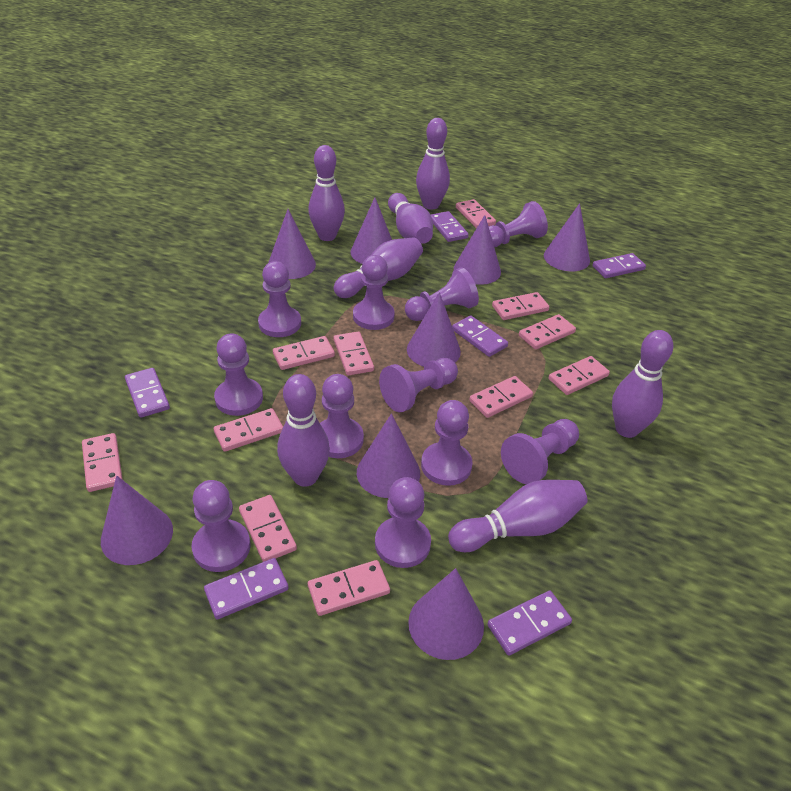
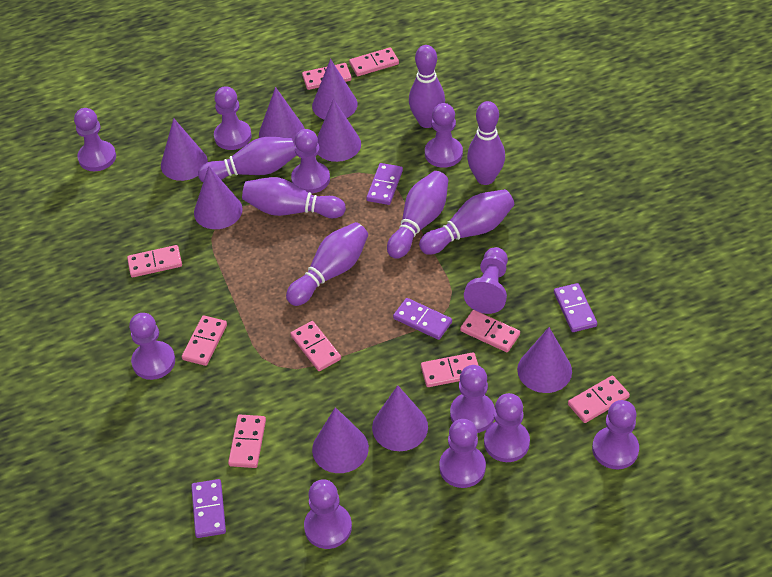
pink domino: 11 -> 9
purple domino: 6 -> 4

